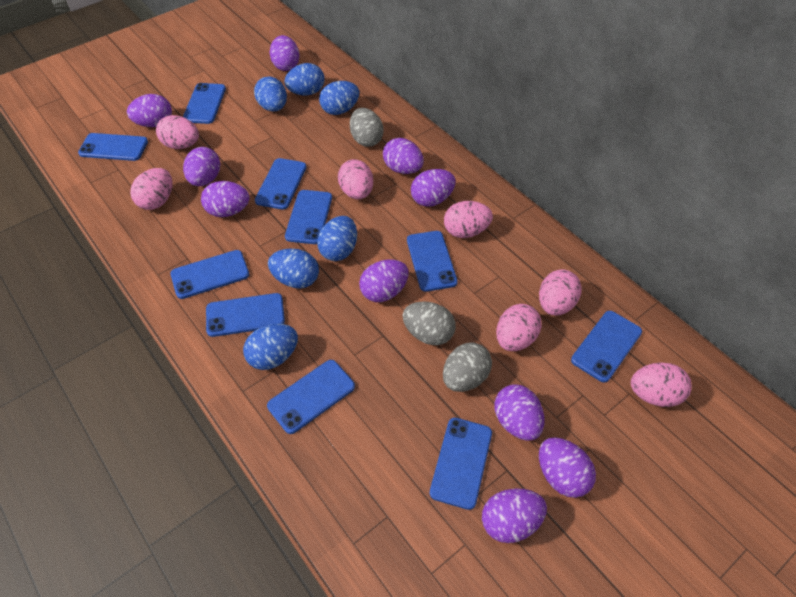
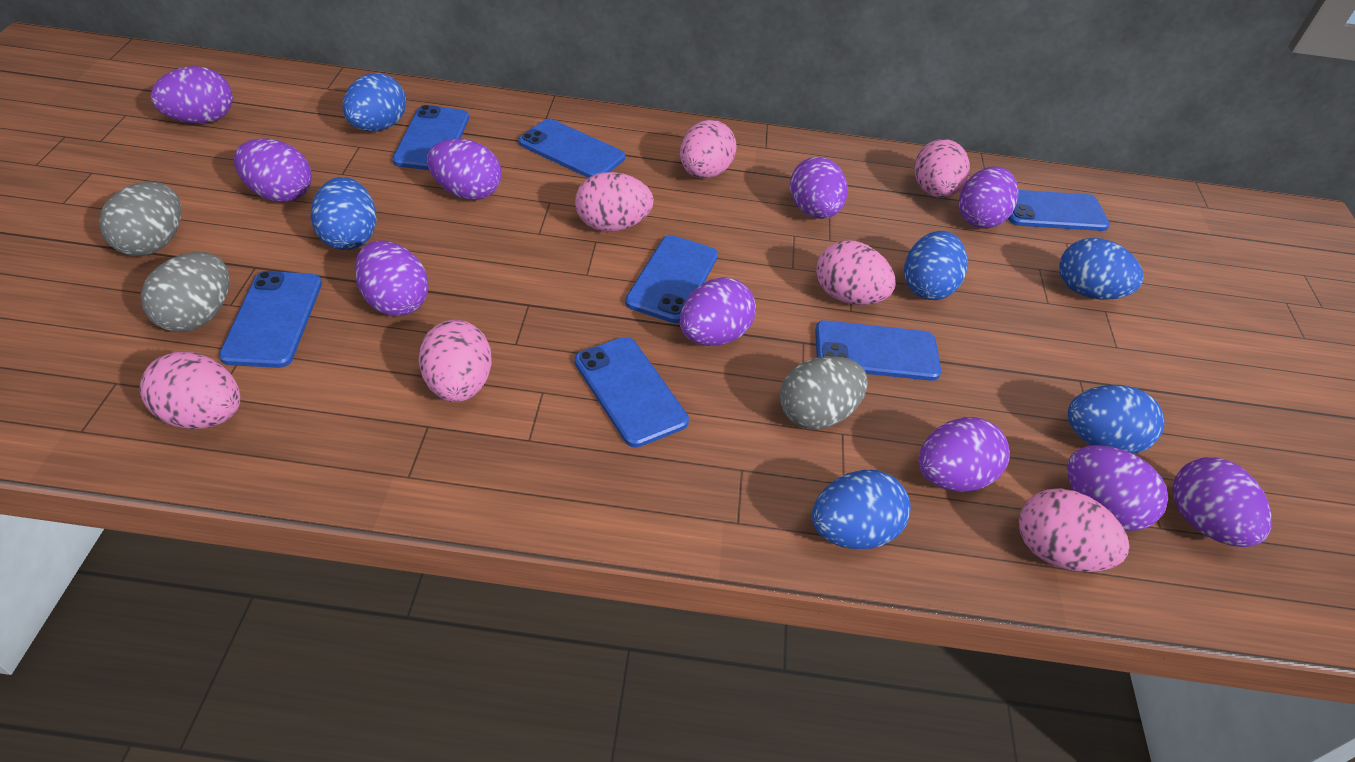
blue phone: 10 -> 7

